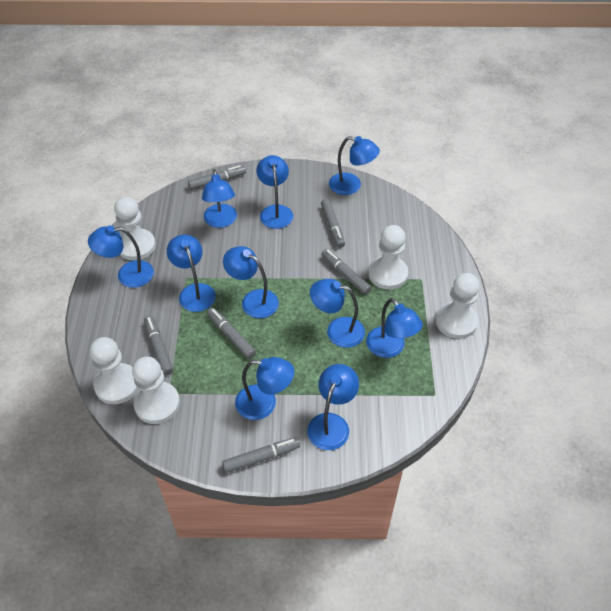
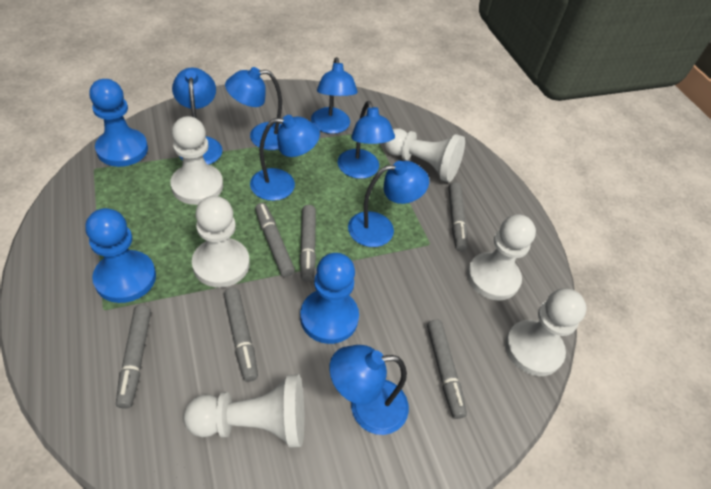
blue lamp: 10 -> 7
blue pawn: 0 -> 3
white pawn: 5 -> 6

